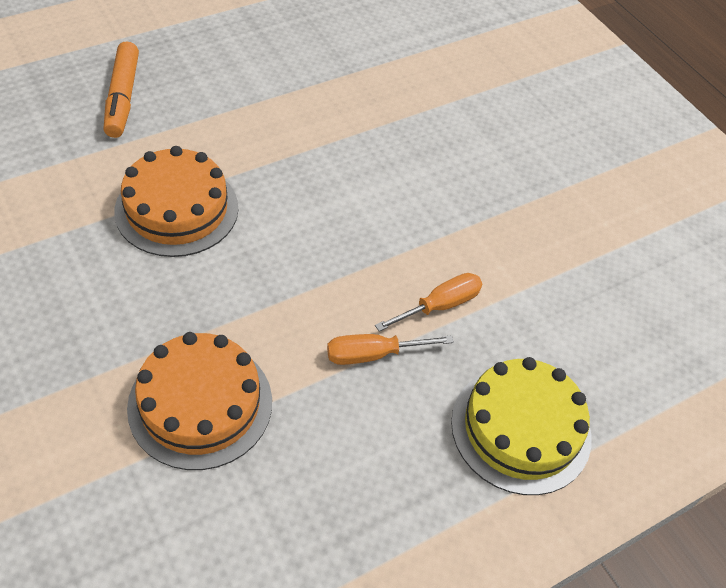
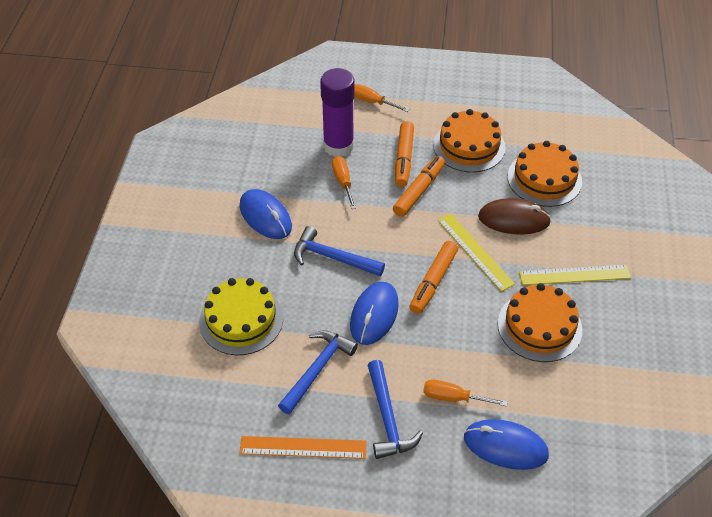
blue hammer: 0 -> 3
blue mouse: 0 -> 3
brown mouse: 0 -> 1
orange cake: 2 -> 3
orange marker: 1 -> 3
orange ruler: 0 -> 1
orange screwdriver: 2 -> 3
purple glue stick: 0 -> 1
yellow ruler: 0 -> 2

